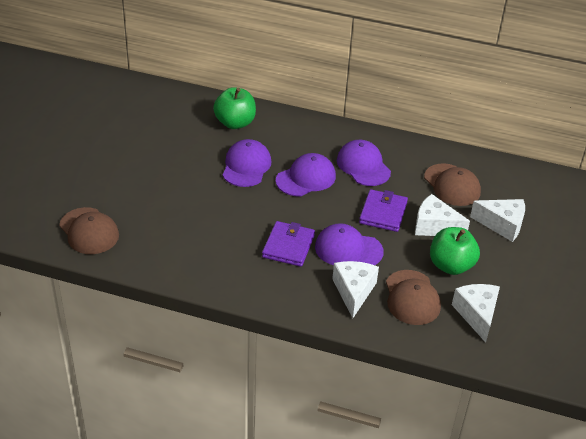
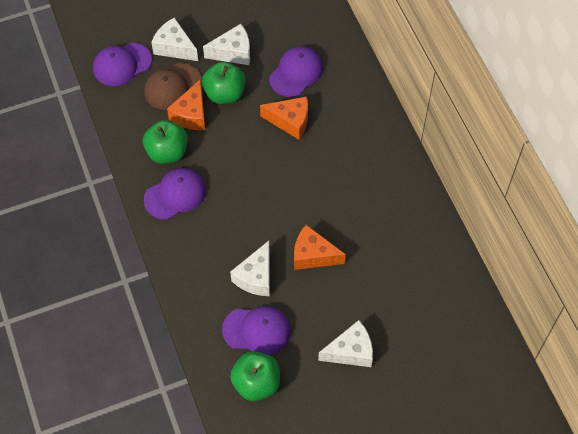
brown cap: 3 -> 1
green apple: 2 -> 3
orange cheese: 0 -> 3
purple wallet: 2 -> 0

